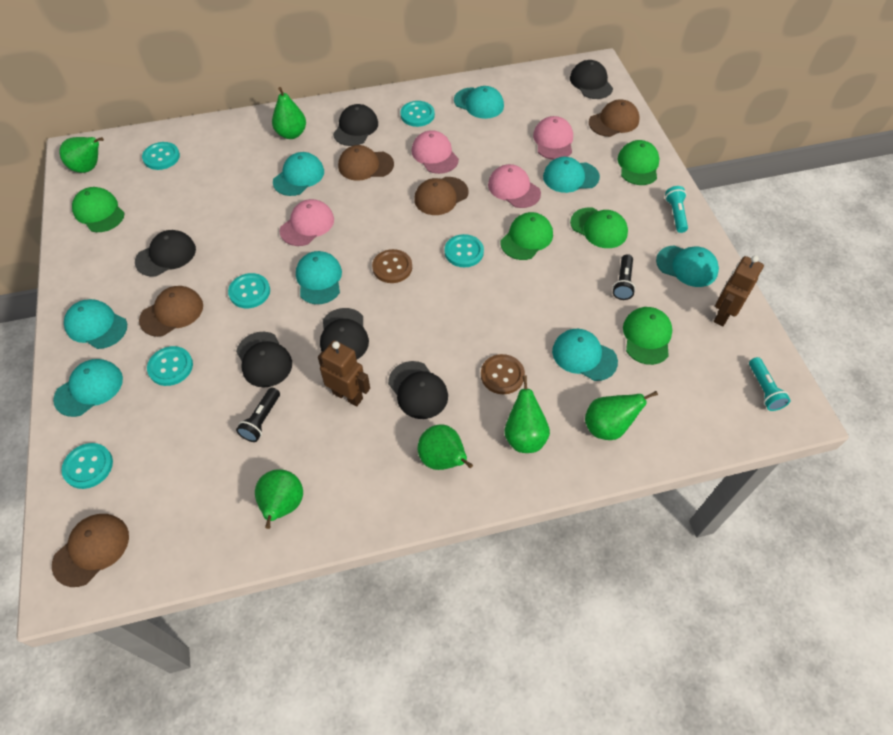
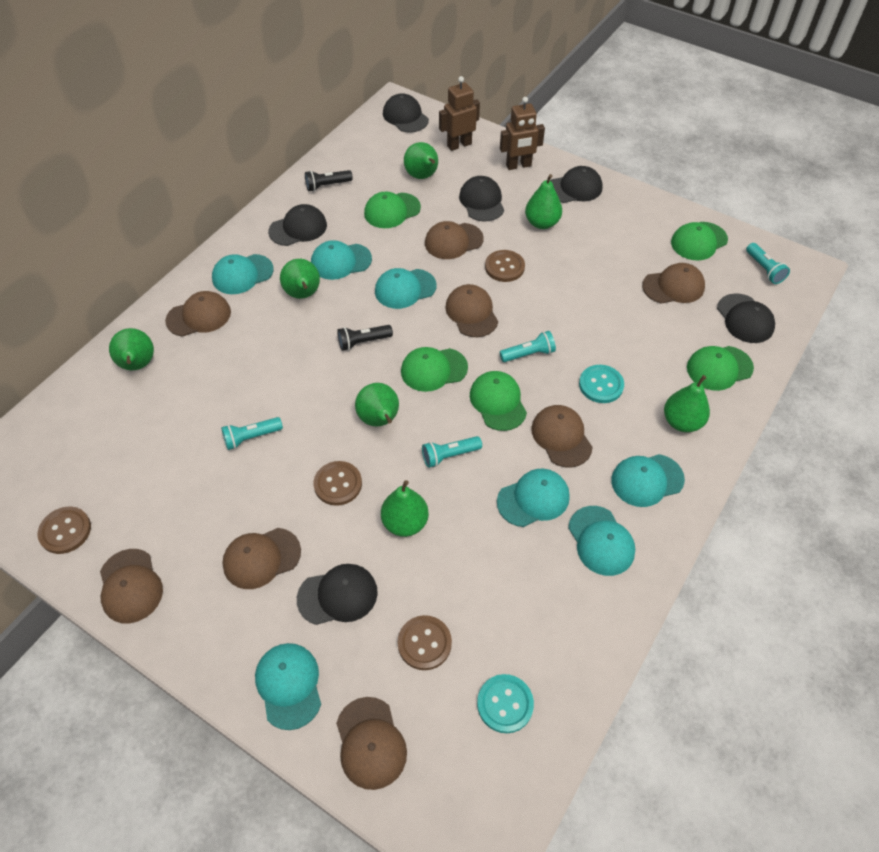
brown button: 2 -> 4
brown cap: 5 -> 8
green pear: 6 -> 7
pink cap: 4 -> 0
turquoise button: 6 -> 2
turquoise cap: 8 -> 7
turquoise flashlight: 2 -> 4

